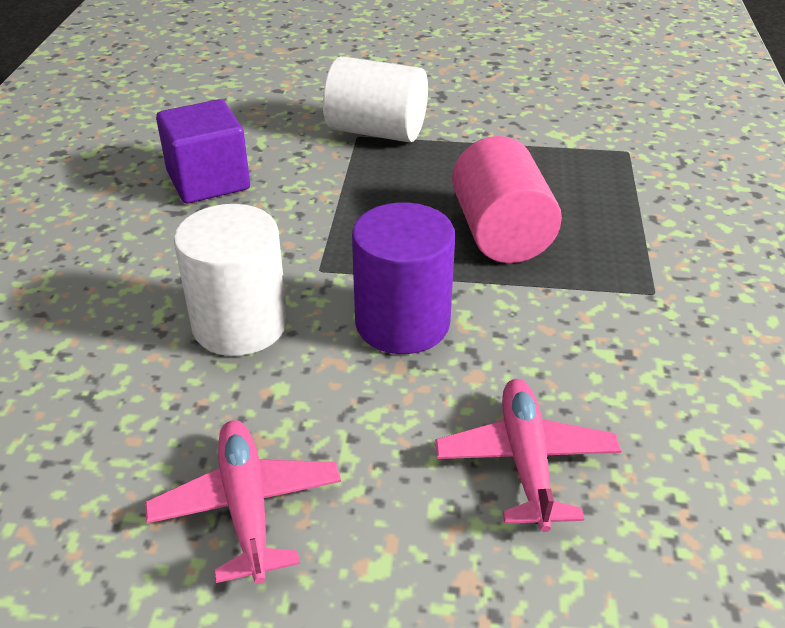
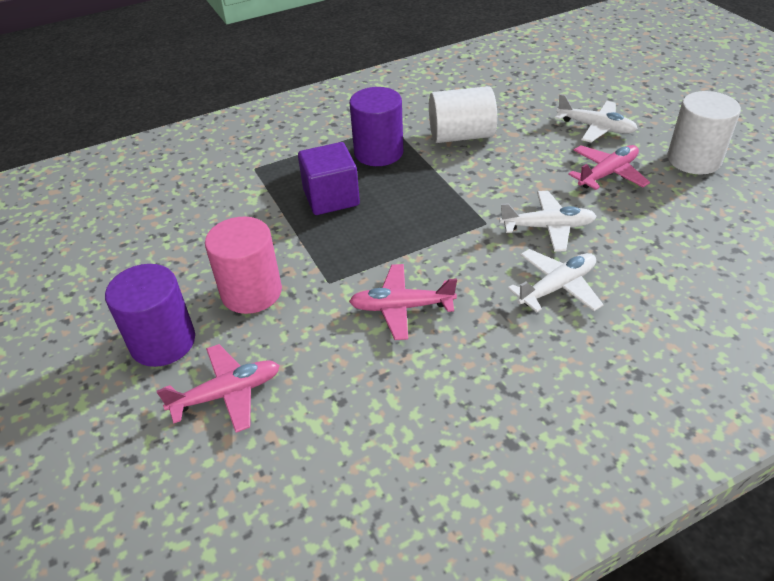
pink plane: 2 -> 3
purple cylinder: 1 -> 2
white plane: 0 -> 3

